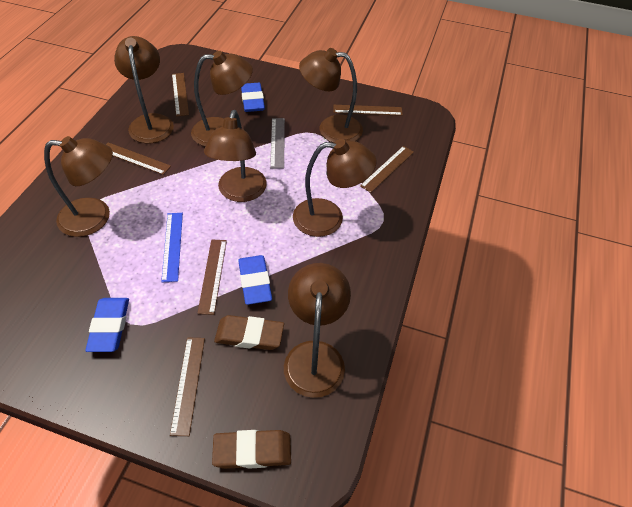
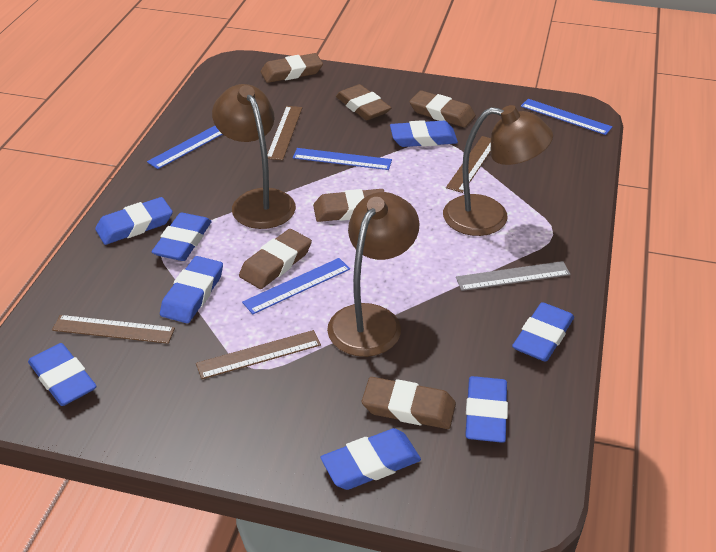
blue eraser: 3 -> 8
blue ruler: 1 -> 4
brown eraser: 2 -> 6
brown lamp: 7 -> 3
brown ruler: 6 -> 4

